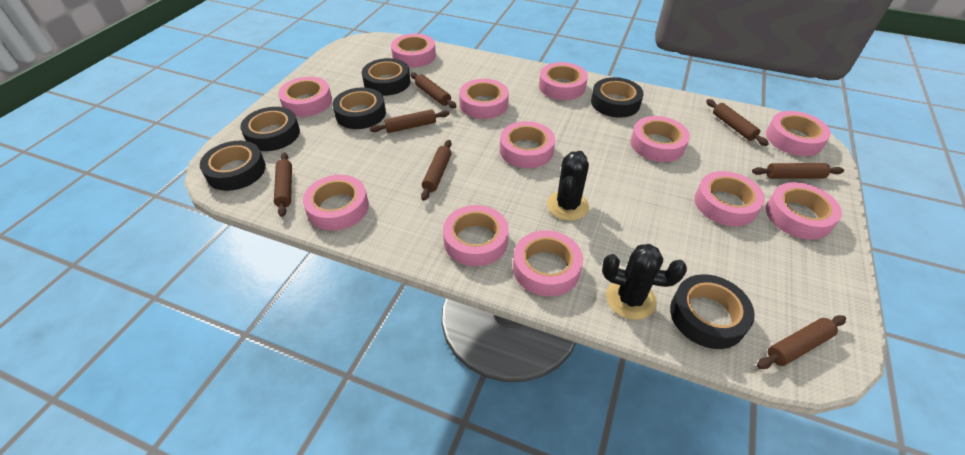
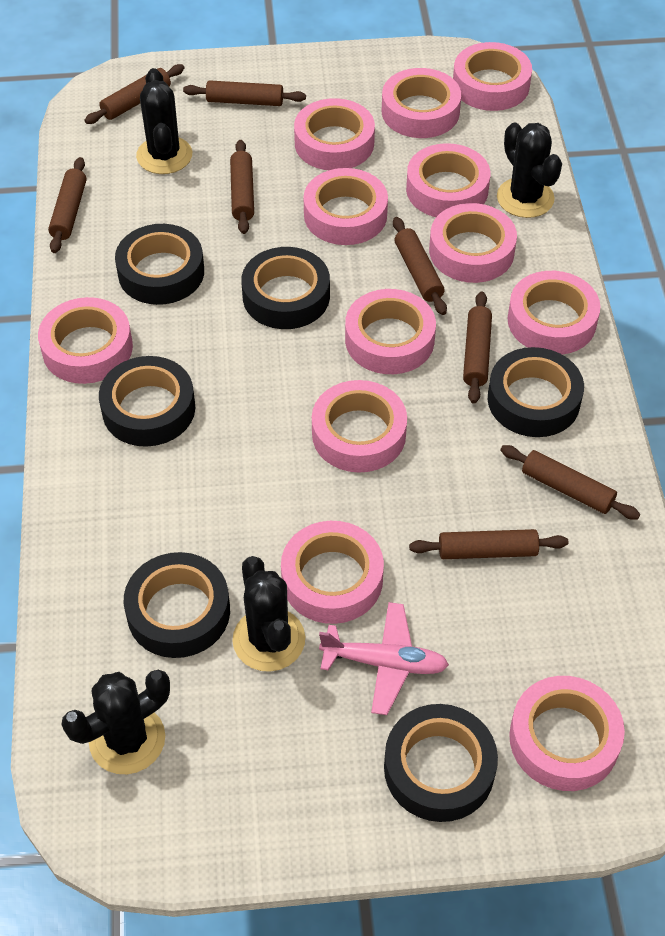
black cactus: 2 -> 4
brown rolling pin: 7 -> 8
pink plane: 0 -> 1

